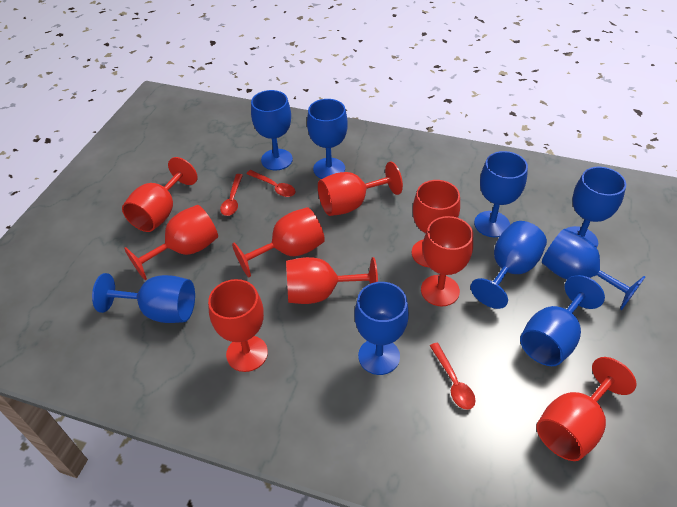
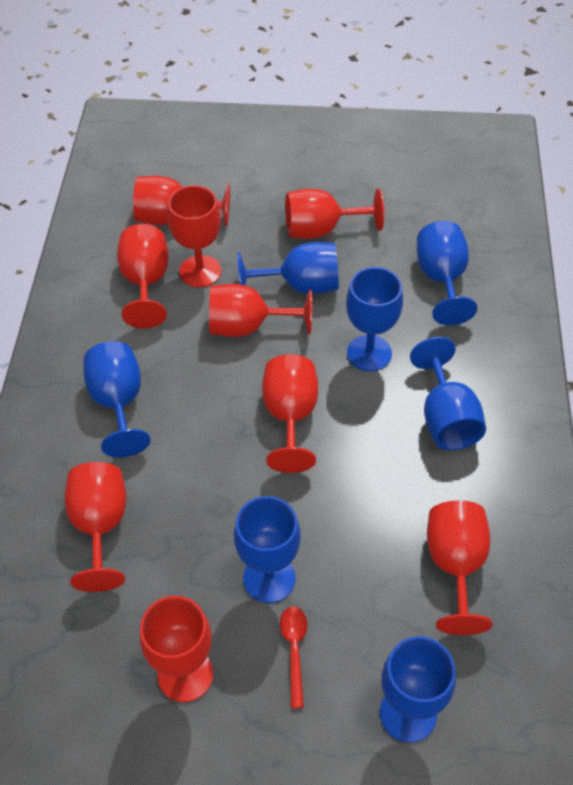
blue goblet: 9 -> 7
red spoon: 3 -> 1

